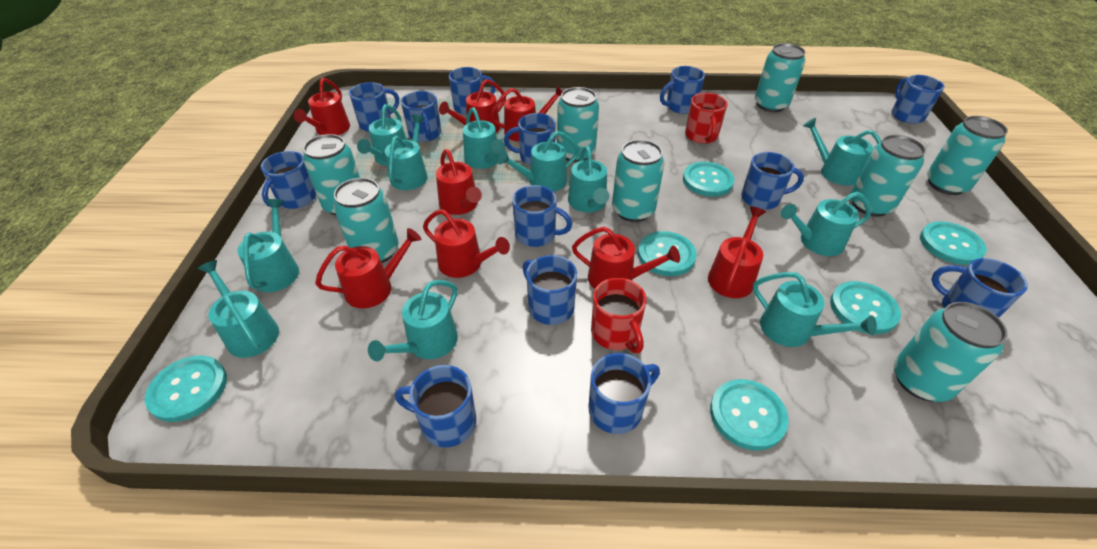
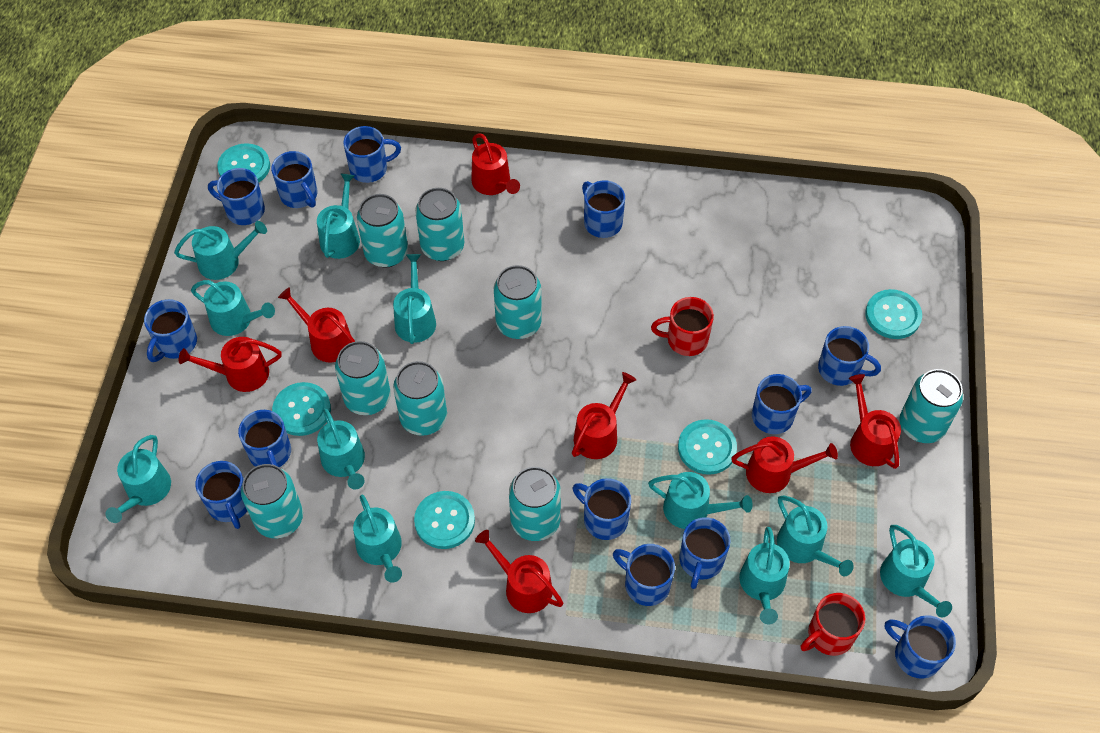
red watering can: 8 -> 7
turquoise button: 6 -> 5

